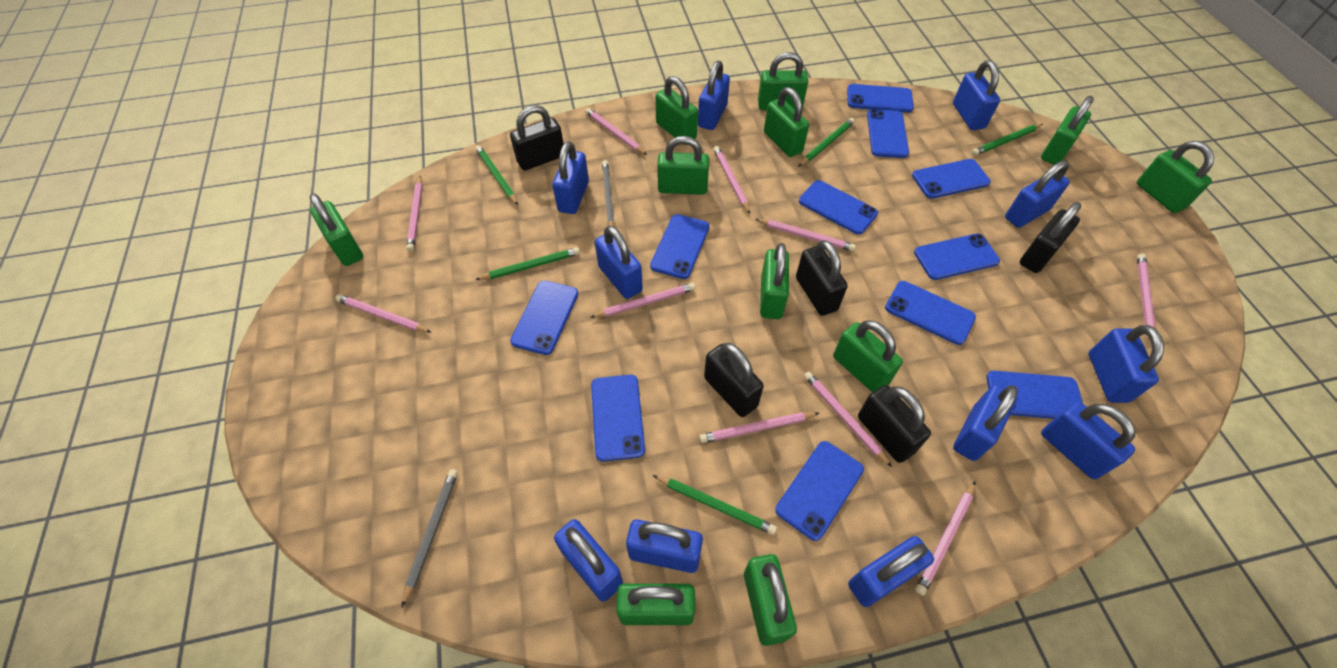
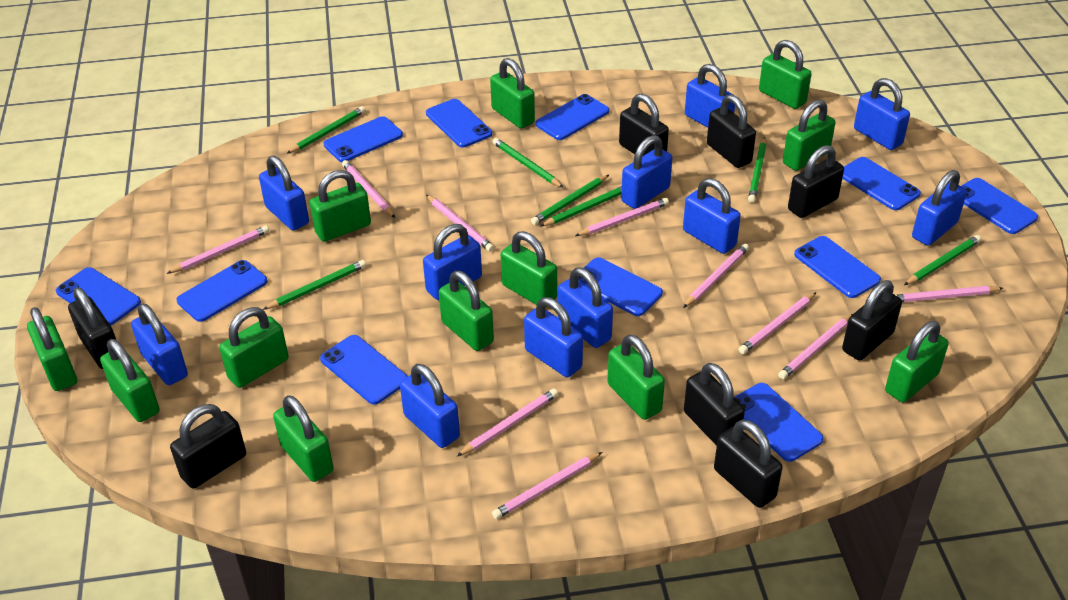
black padlock: 5 -> 8
green padlock: 11 -> 12
green pencil: 5 -> 7
grey pencil: 2 -> 0

